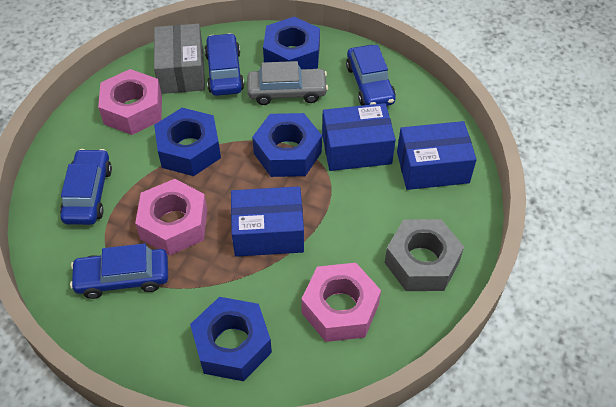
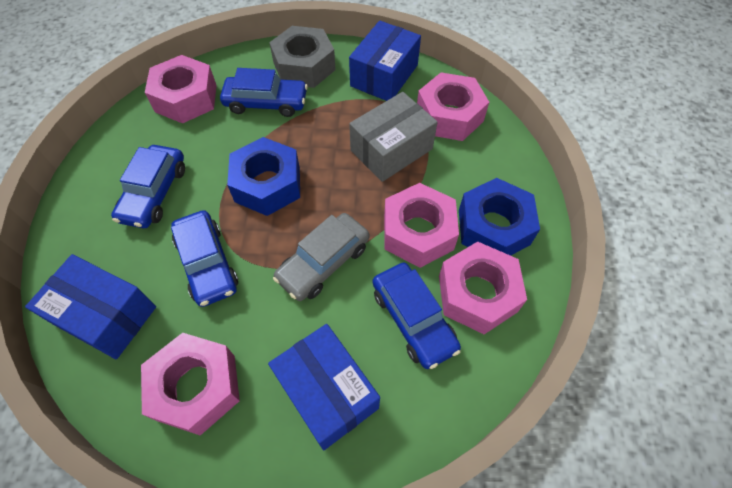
blue nut: 4 -> 2
pink nut: 3 -> 5

